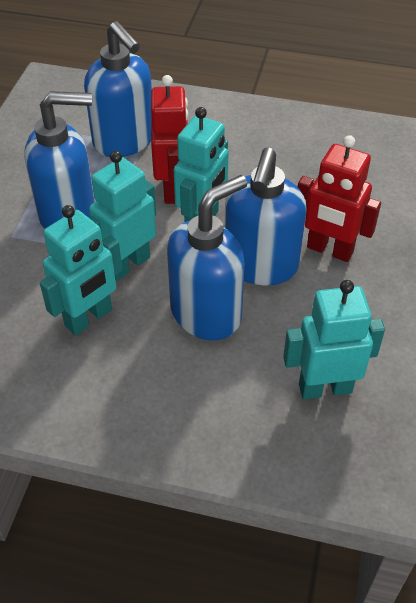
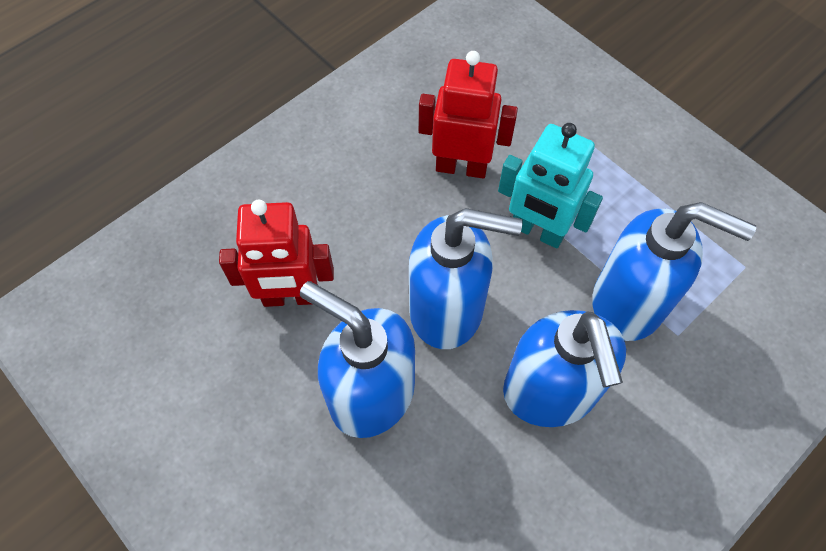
turquoise robot: 4 -> 1

